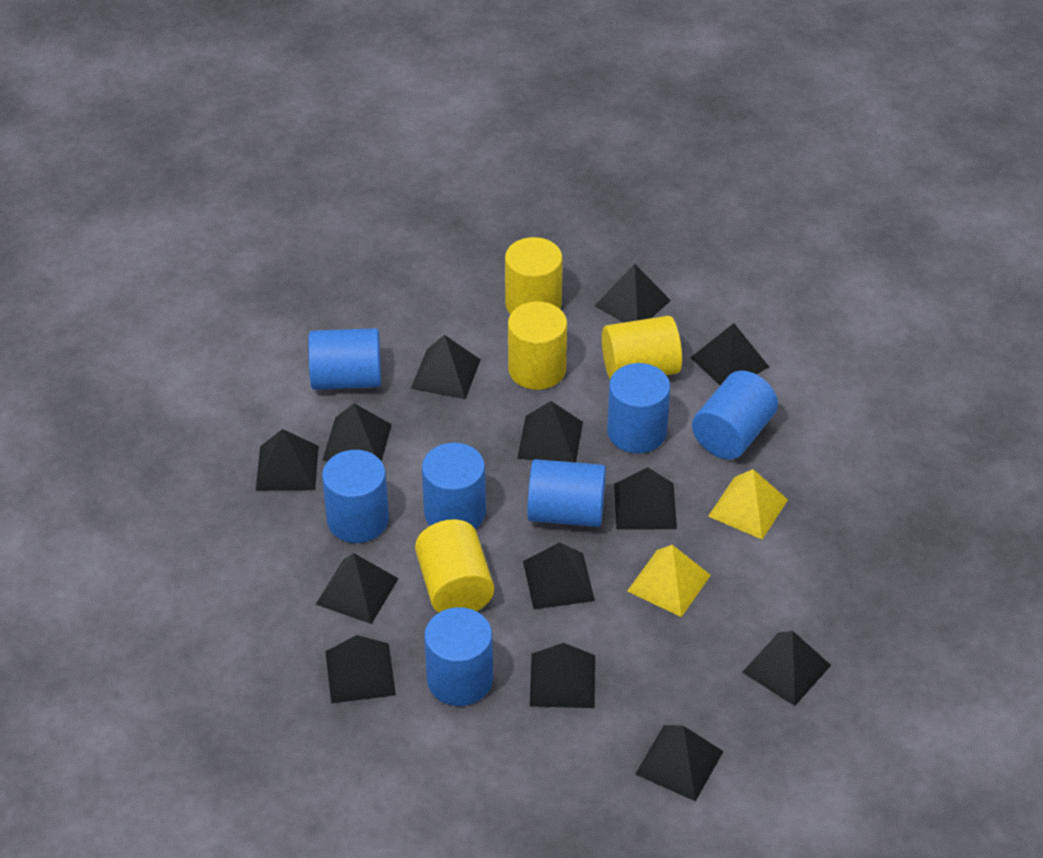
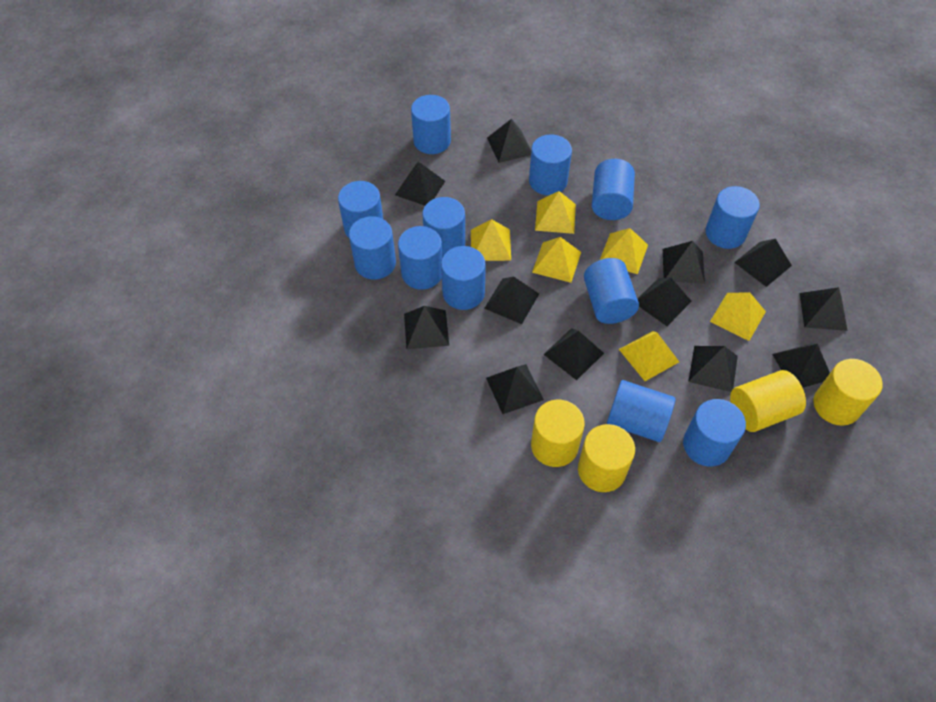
black pyramid: 13 -> 12
blue cylinder: 7 -> 12
yellow pyramid: 2 -> 6

